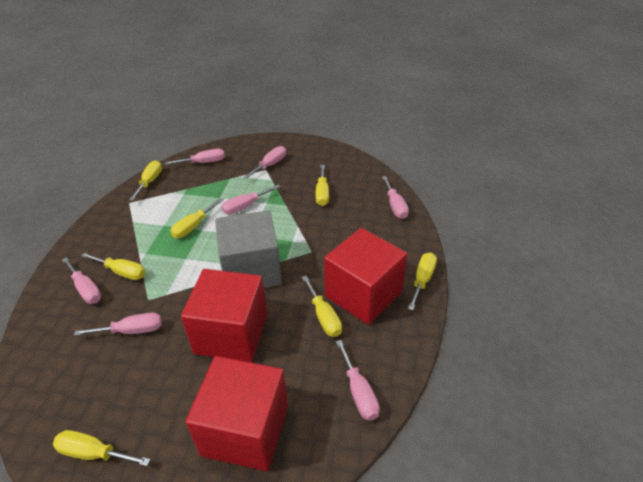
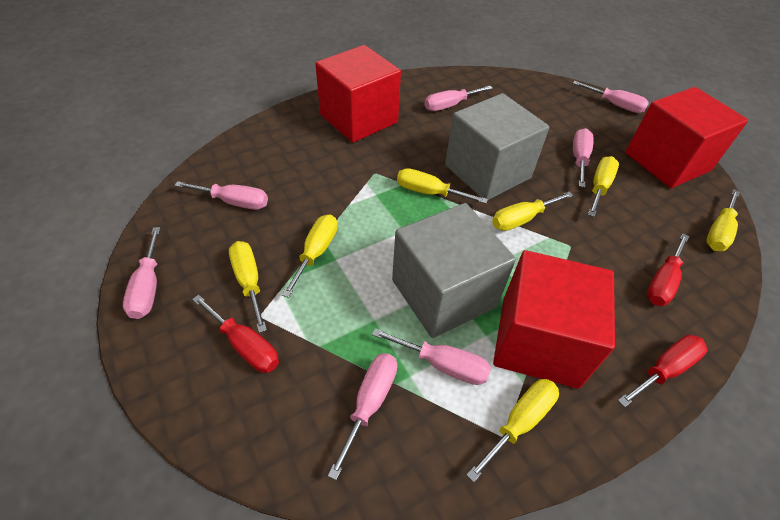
grey cube: 1 -> 2
red screwdriver: 0 -> 3

